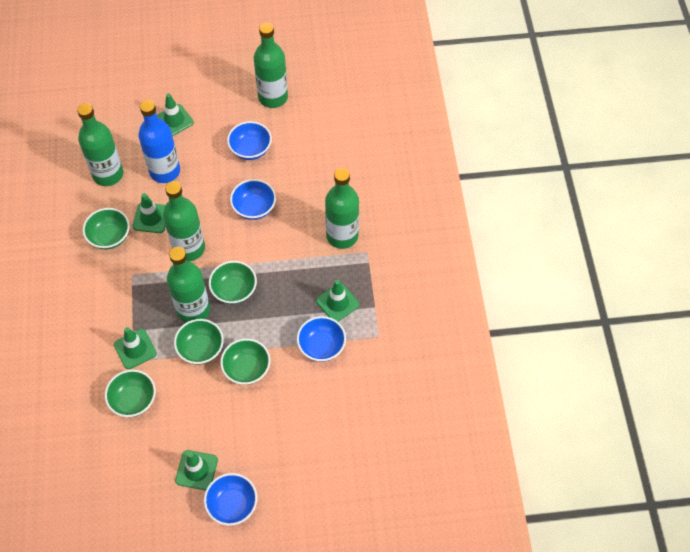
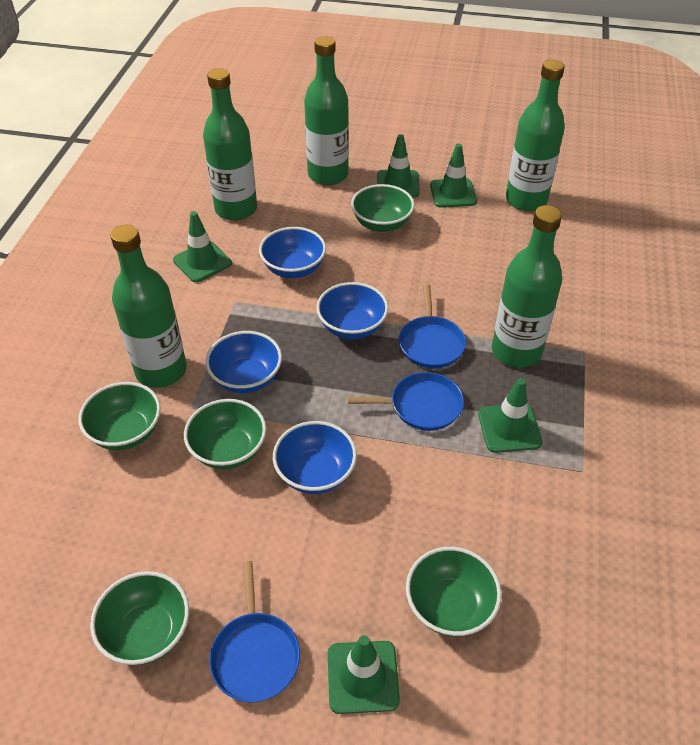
blue bottle: 1 -> 0
blue pan: 0 -> 3

